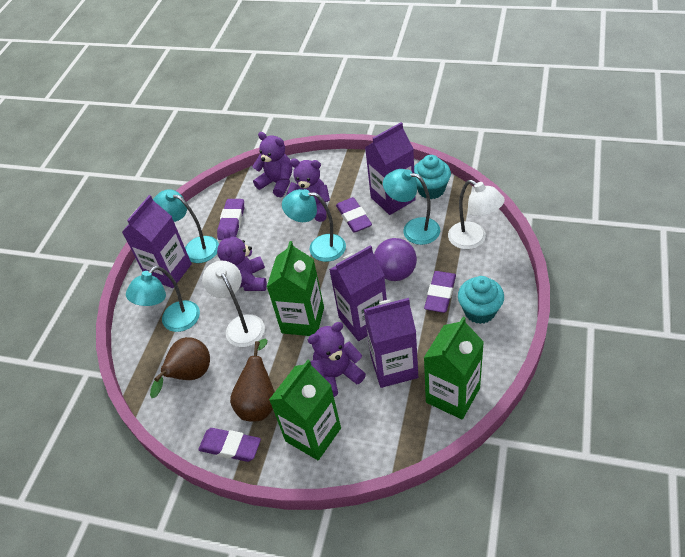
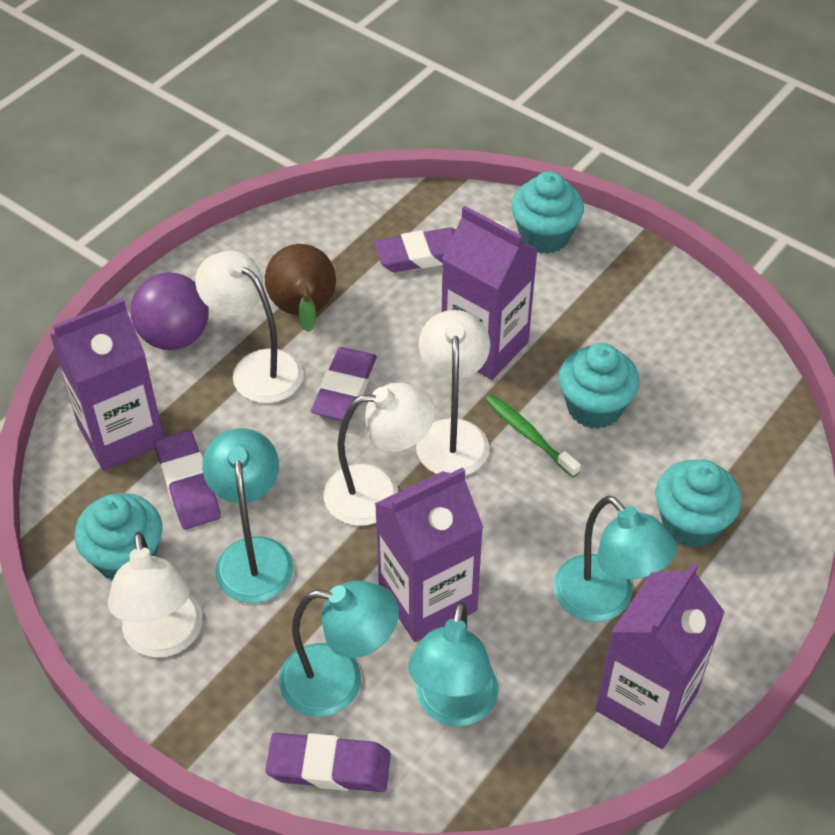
brown pear: 2 -> 1
green carton: 3 -> 0
green toothbrush: 0 -> 1
purple teddy bear: 4 -> 0
turquoise cupcake: 2 -> 4
white lamp: 2 -> 4

